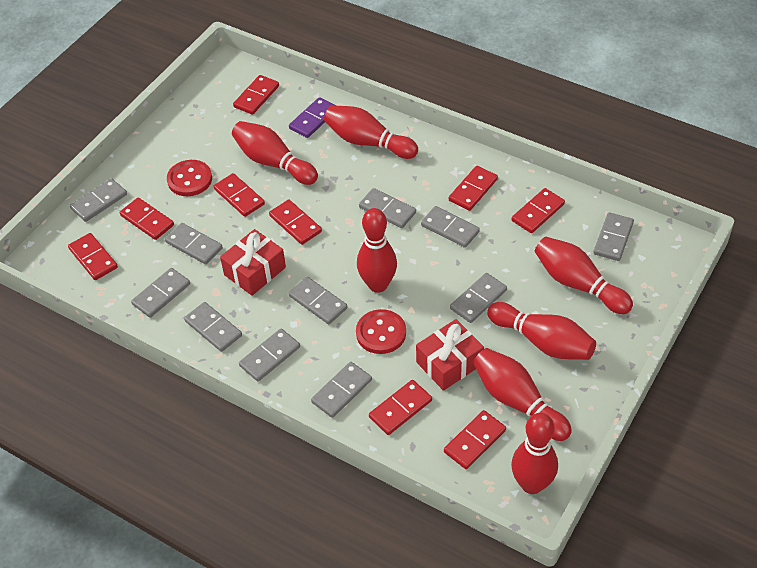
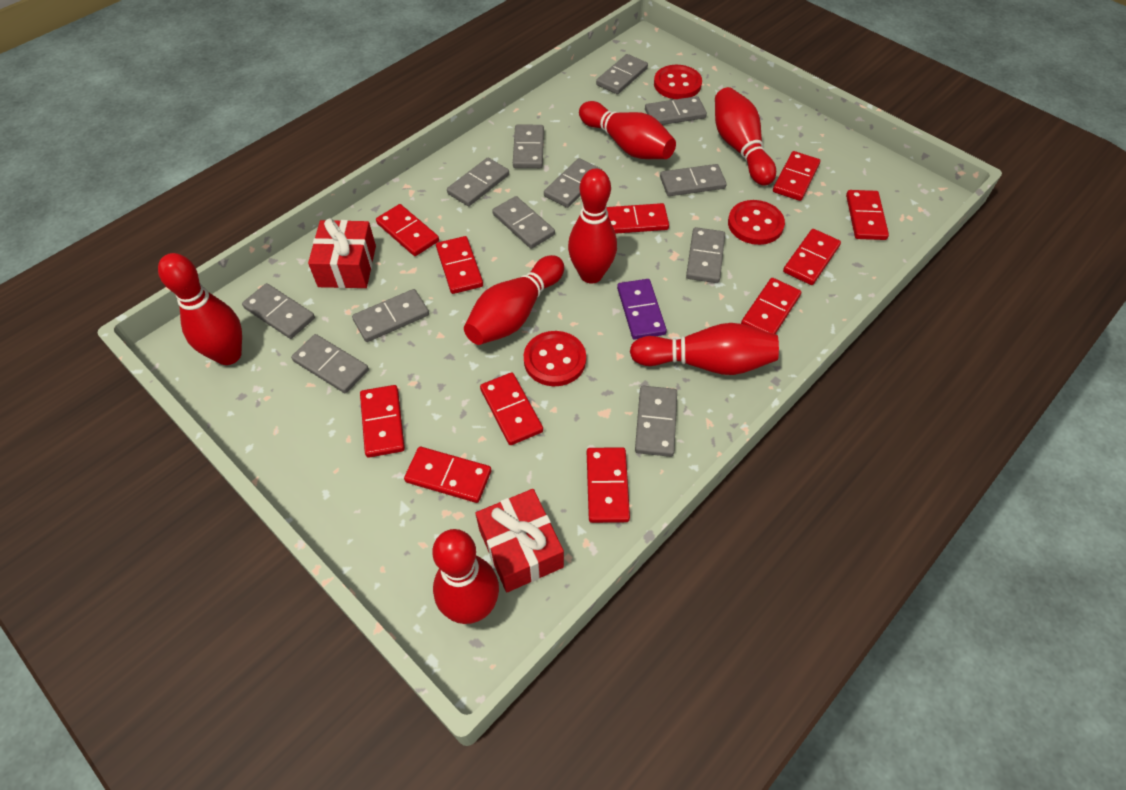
grey domino: 11 -> 12
red button: 2 -> 3
red domino: 9 -> 11

